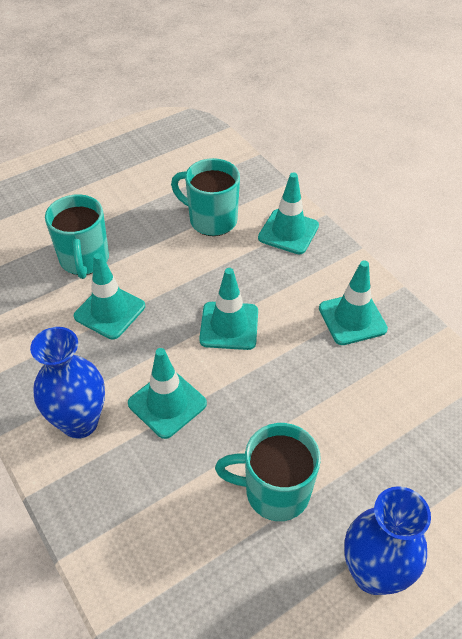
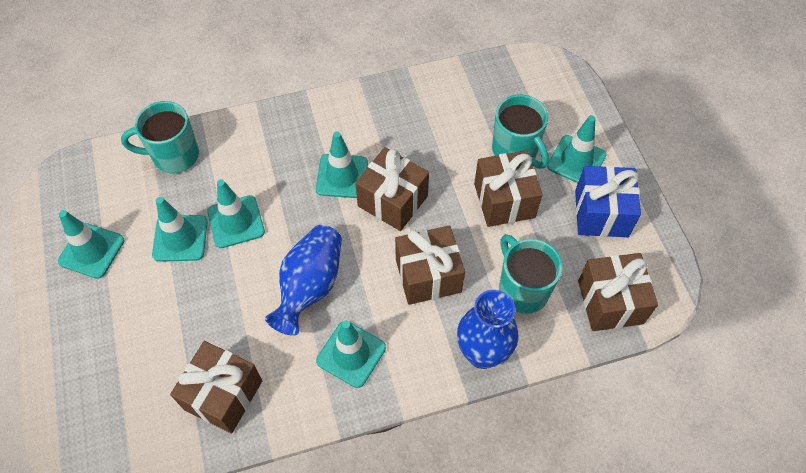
blue gift: 0 -> 1
brown gift: 0 -> 5
turquoise traffic cone: 5 -> 6

